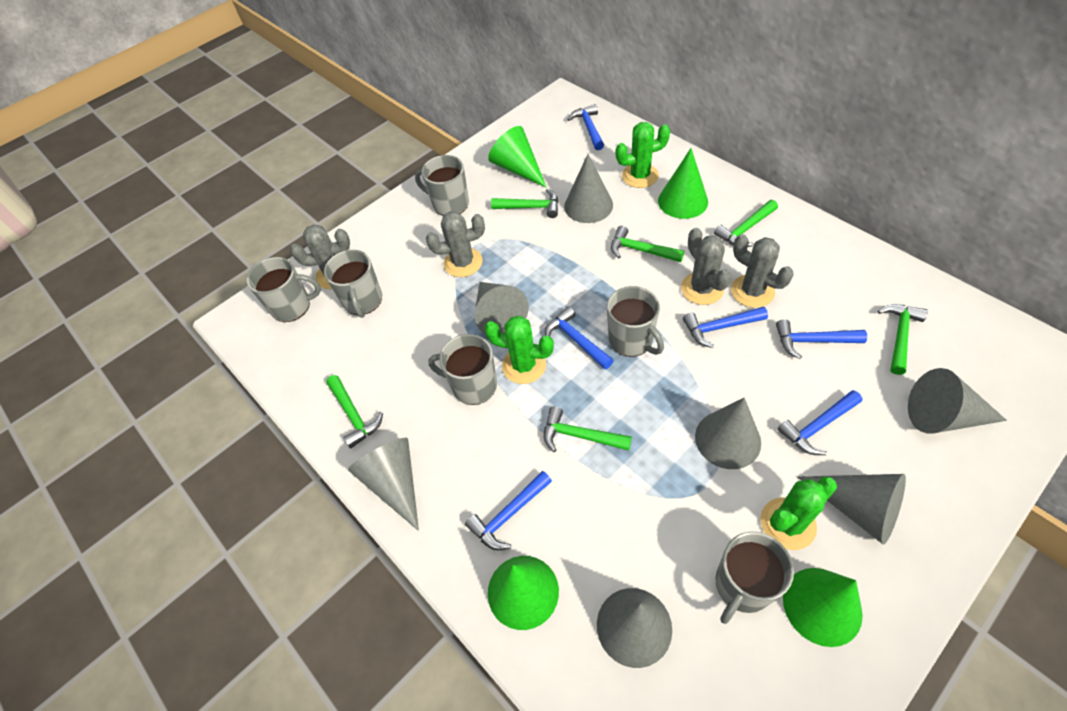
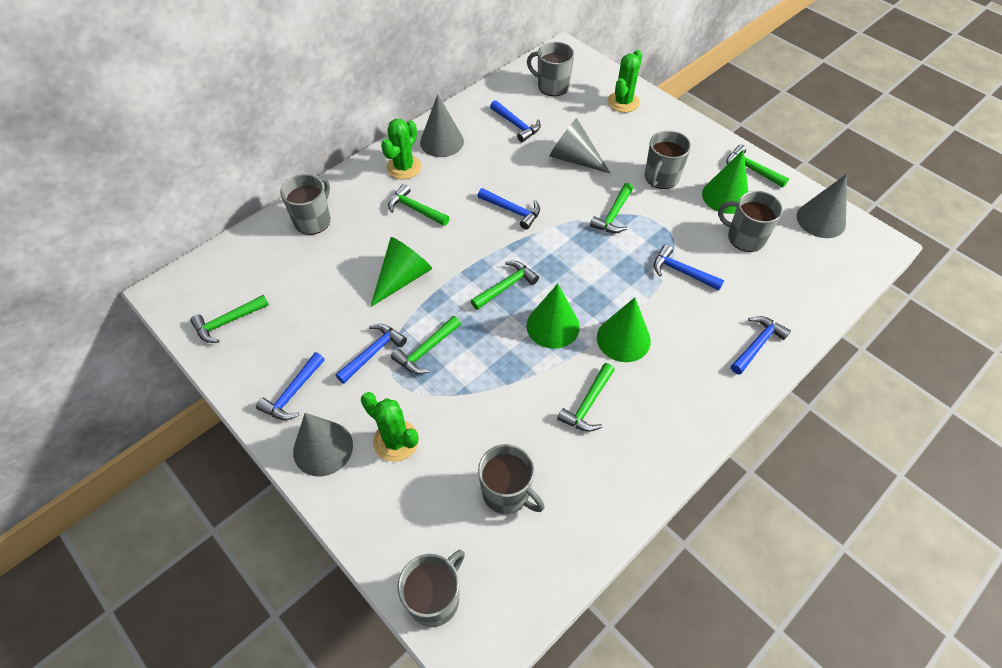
green hammer: 6 -> 7
grey cactus: 4 -> 0
grey cone: 7 -> 4

